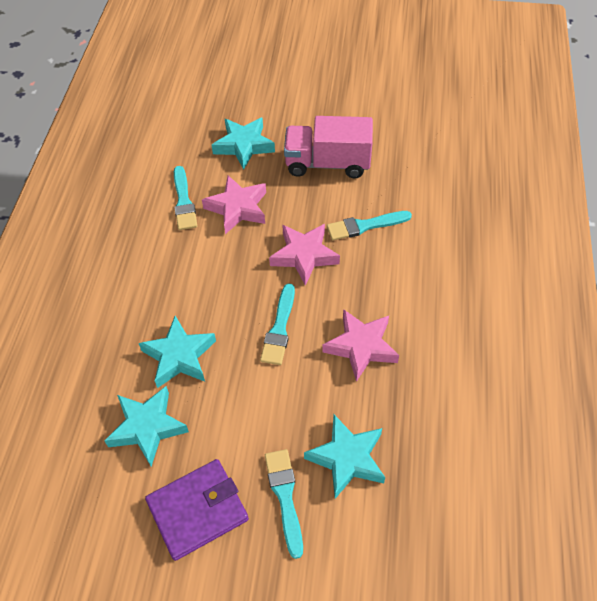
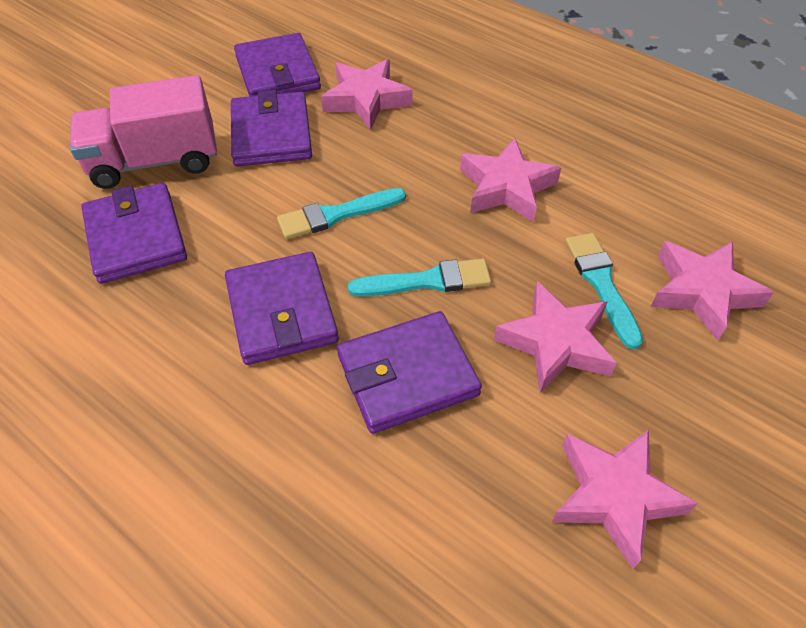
pink star: 3 -> 5
purple wallet: 1 -> 5
turquoise brush: 4 -> 3
turquoise star: 4 -> 0

